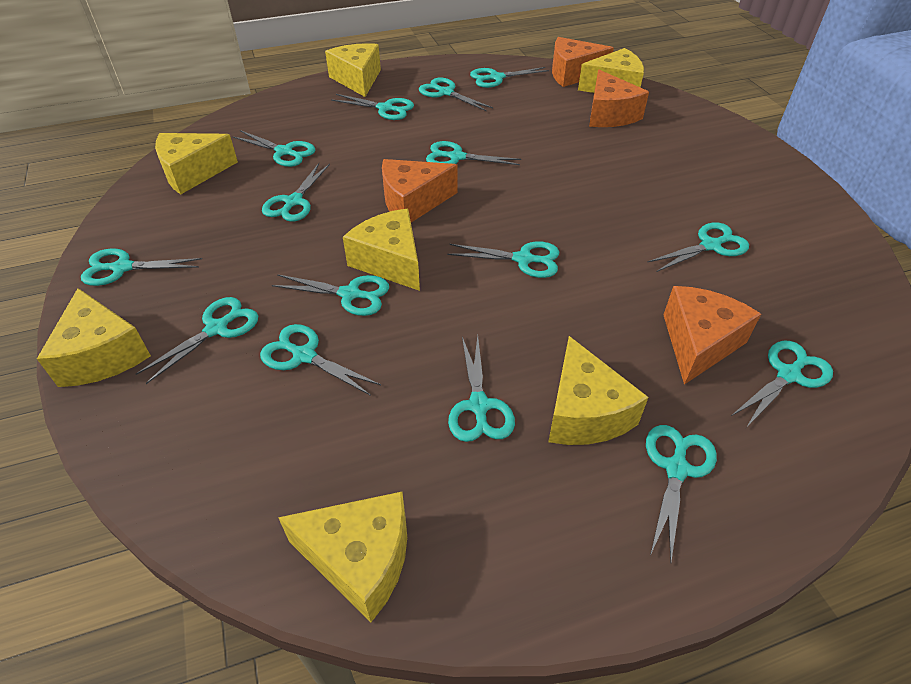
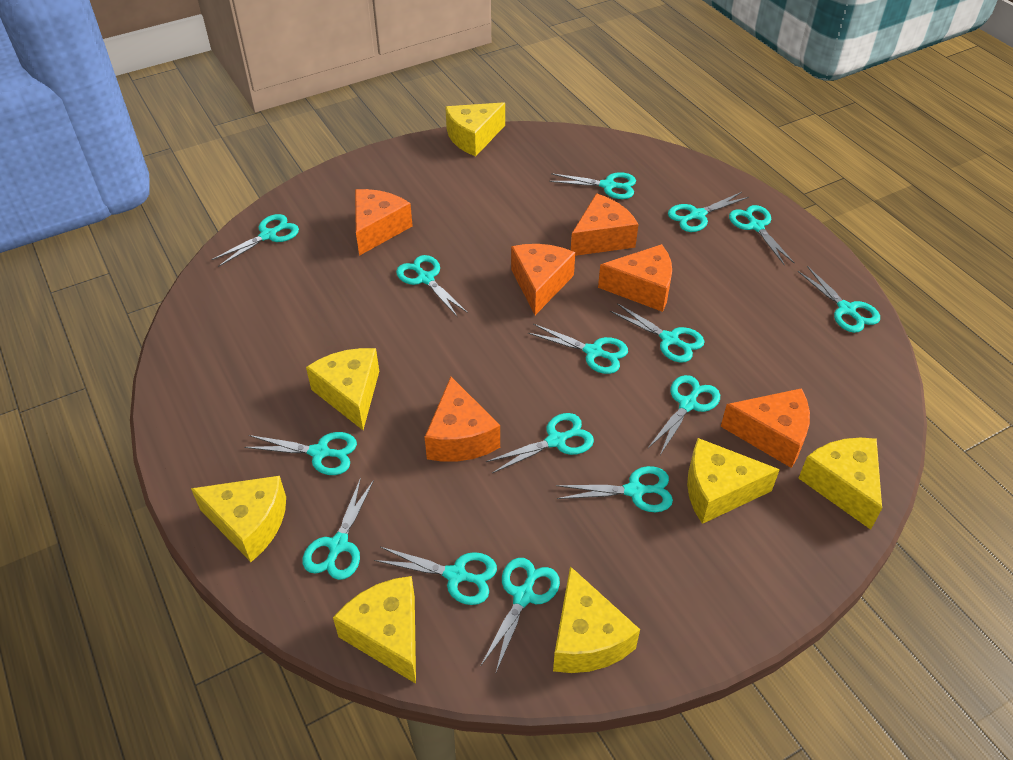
orange cheese: 4 -> 6

